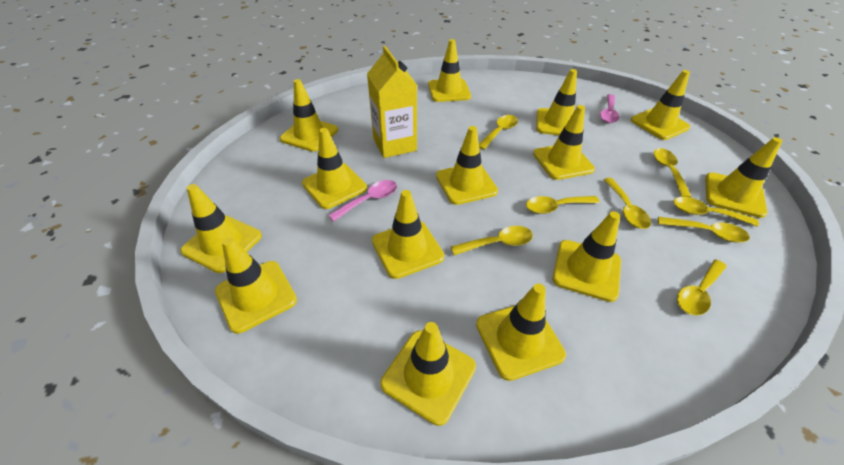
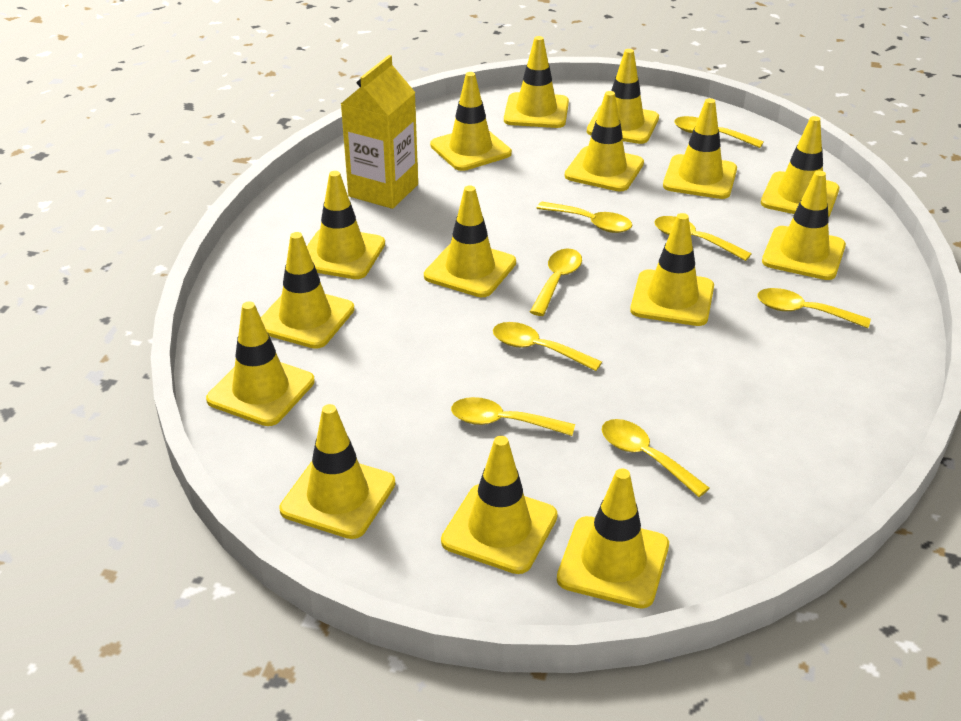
pink spoon: 2 -> 0
yellow traffic cone: 14 -> 15

